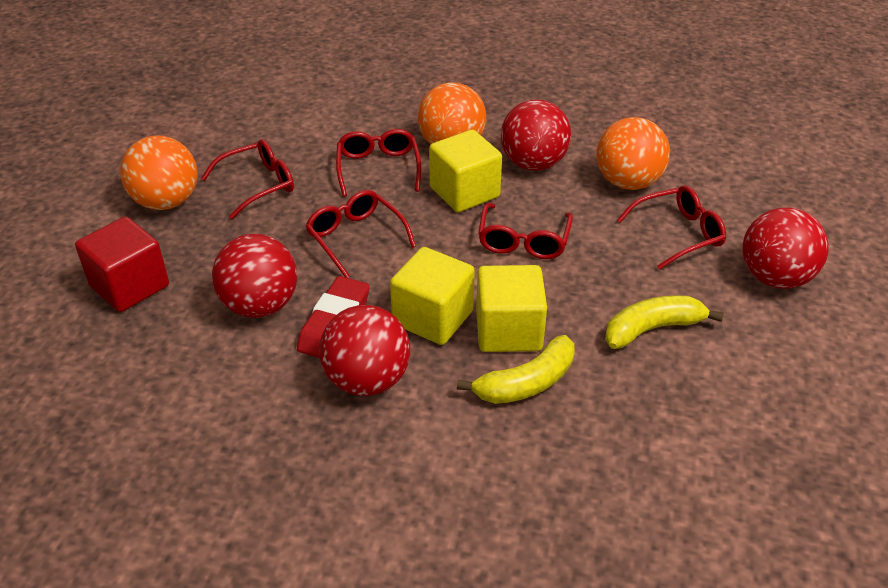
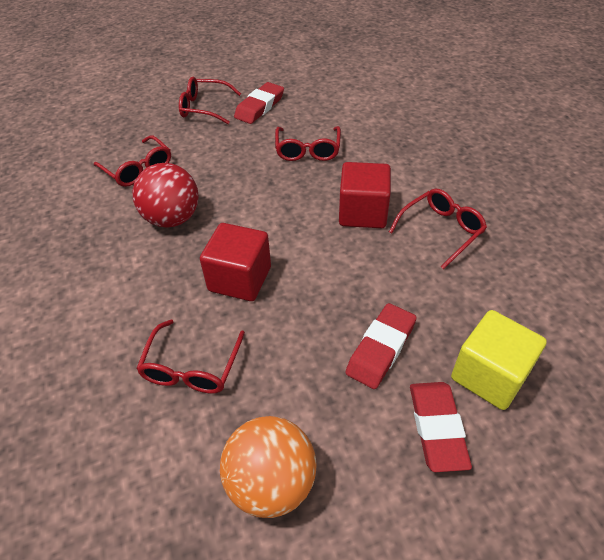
orange ball: 3 -> 1
red ball: 4 -> 1
red cube: 1 -> 2
red eraser: 1 -> 3
yellow banana: 2 -> 0
yellow cube: 3 -> 1

